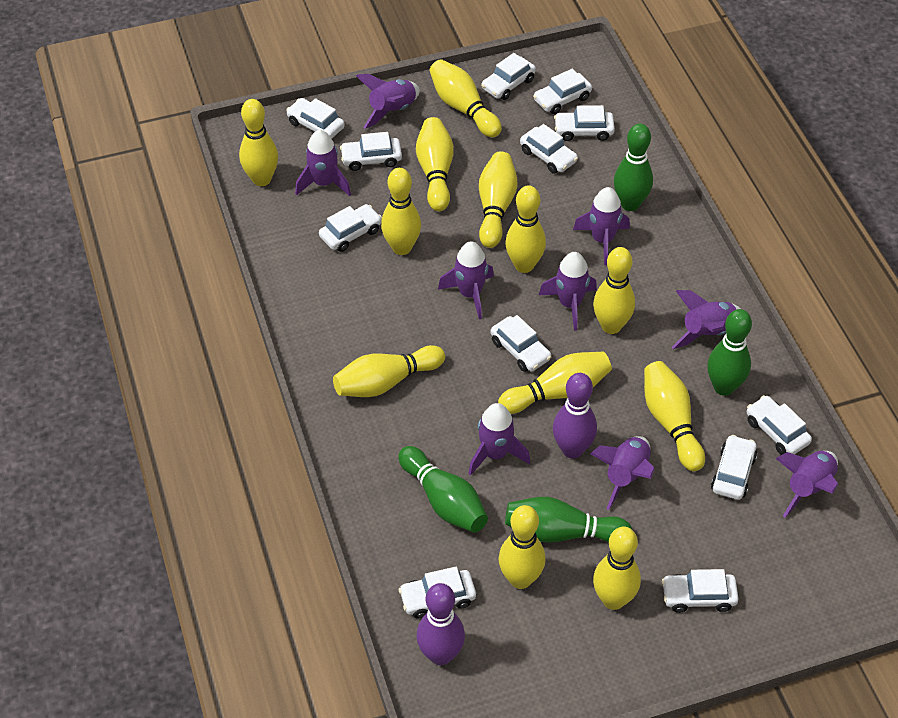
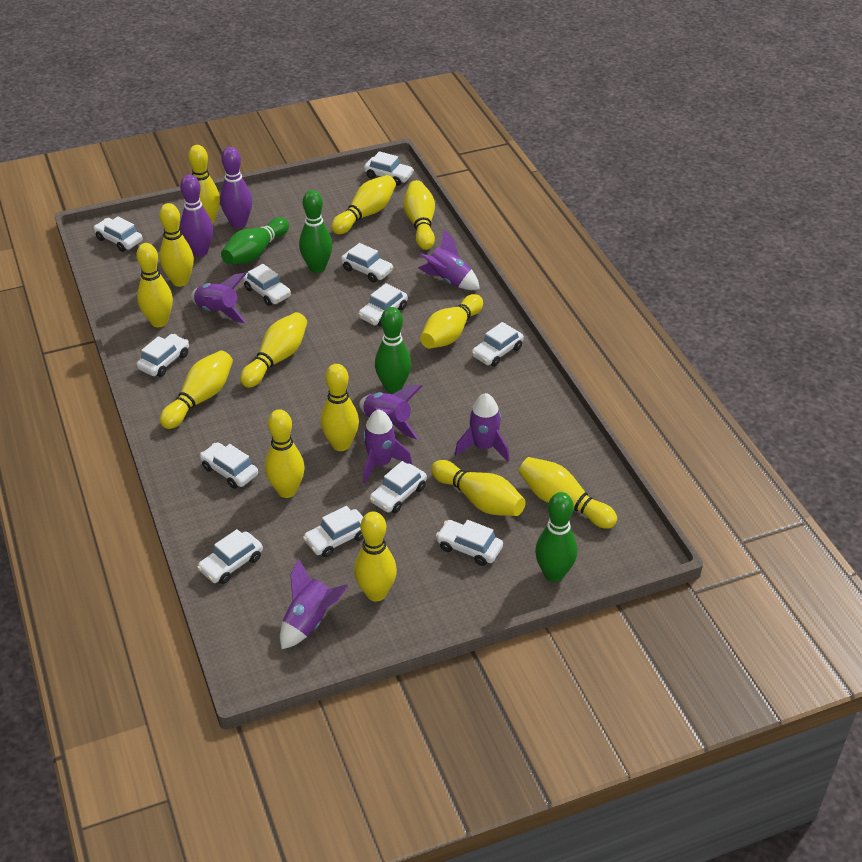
purple rocket: 9 -> 6
yellow bowling pin: 12 -> 13

